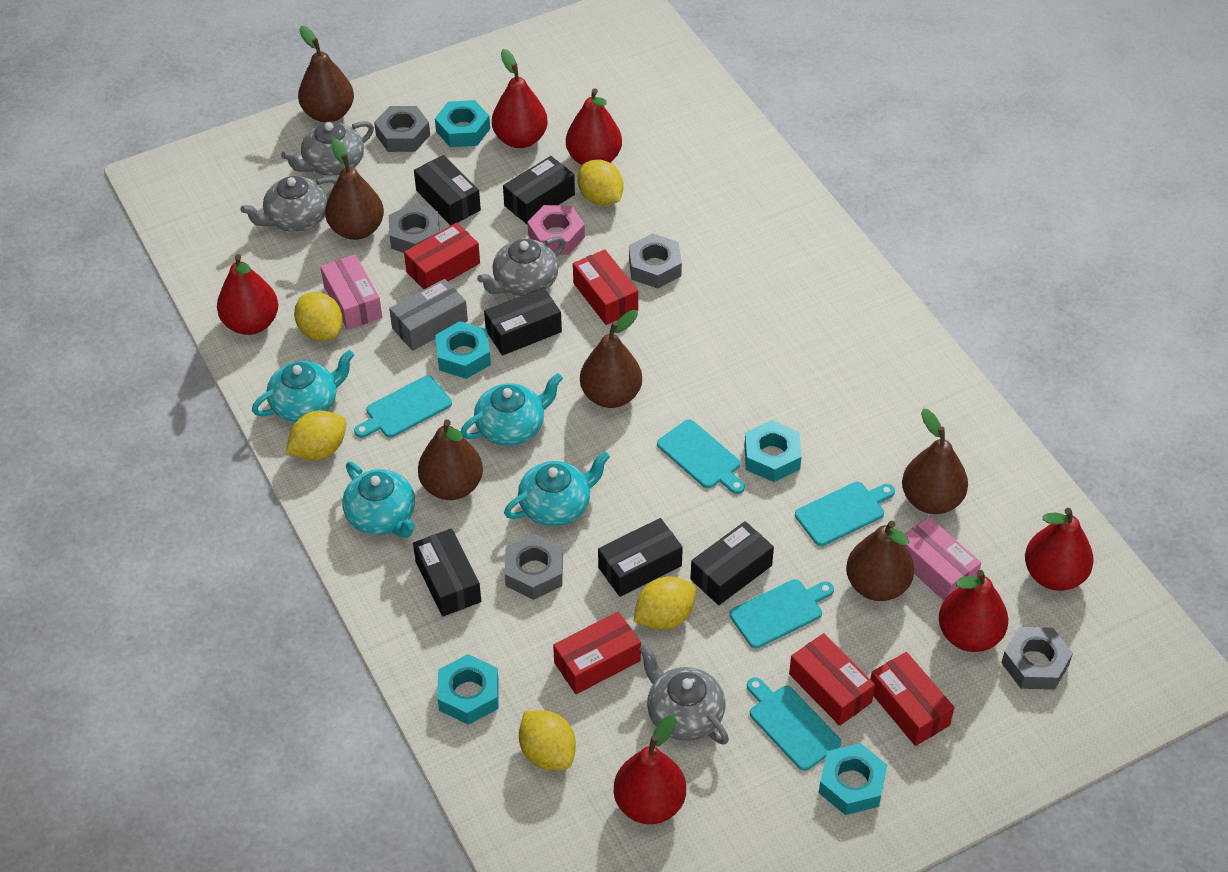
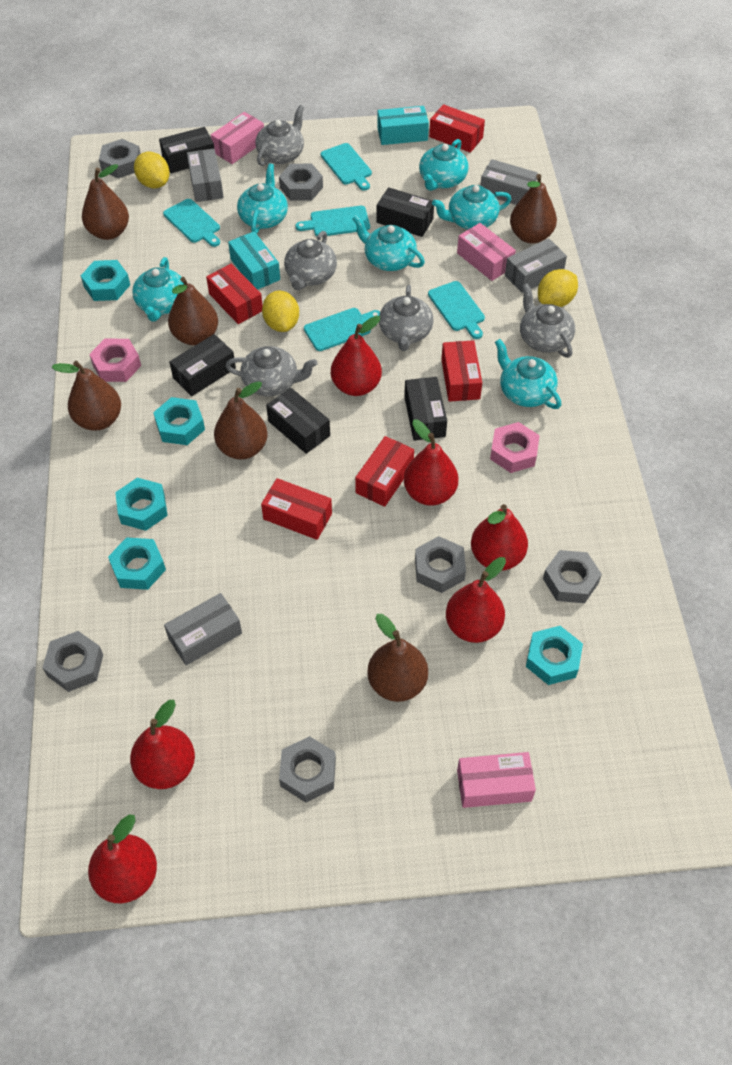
black box: 6 -> 5
grey box: 1 -> 4
grey nut: 5 -> 6
grey teapot: 4 -> 5
pink box: 2 -> 3
pink nut: 1 -> 2
turquoise box: 0 -> 2
turquoise teapot: 4 -> 6
yellow lemon: 5 -> 3

